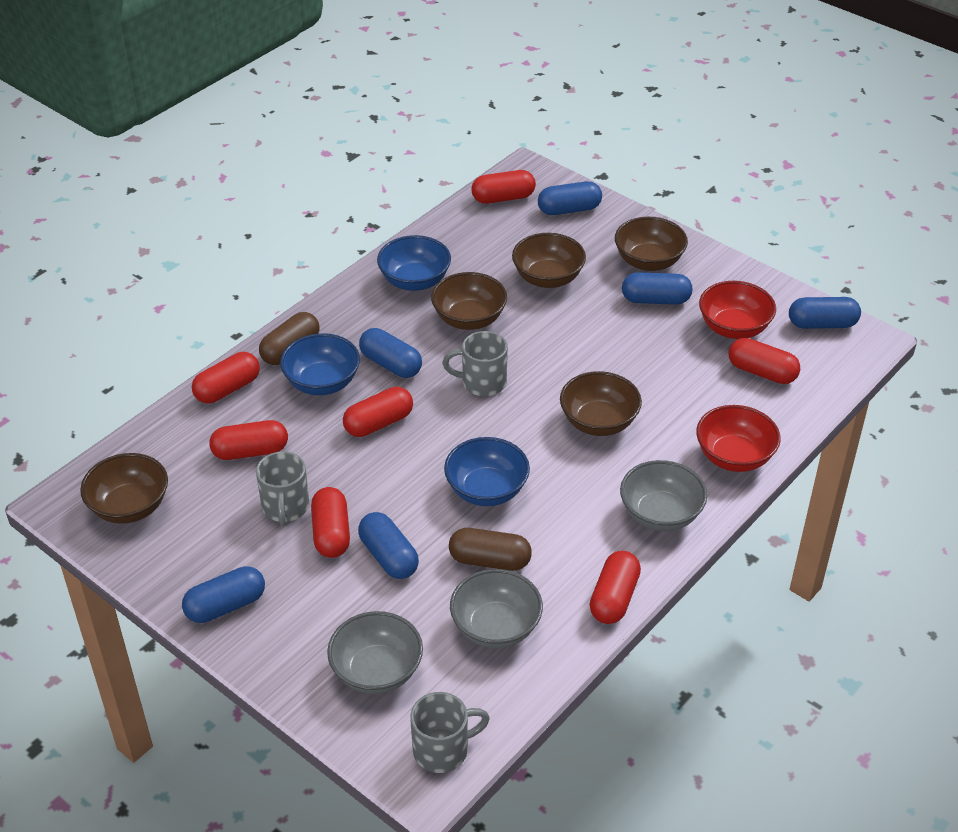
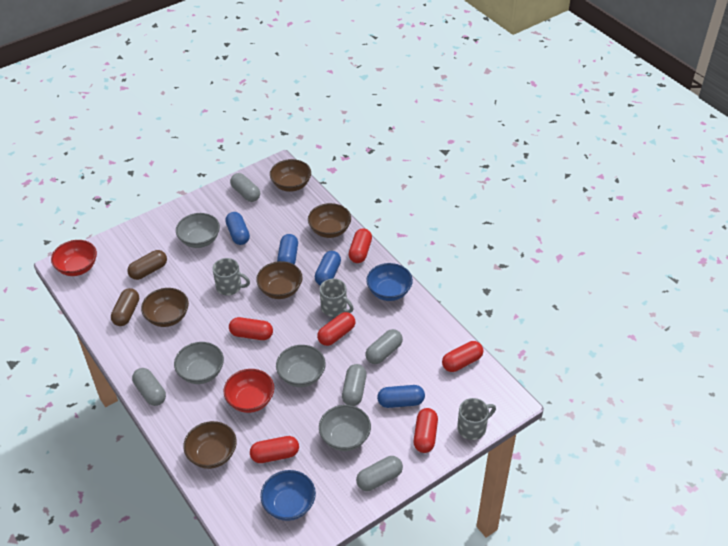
blue bowl: 3 -> 2
blue capsule: 6 -> 4
grey bowl: 3 -> 4
grey capsule: 0 -> 5
red capsule: 7 -> 6

